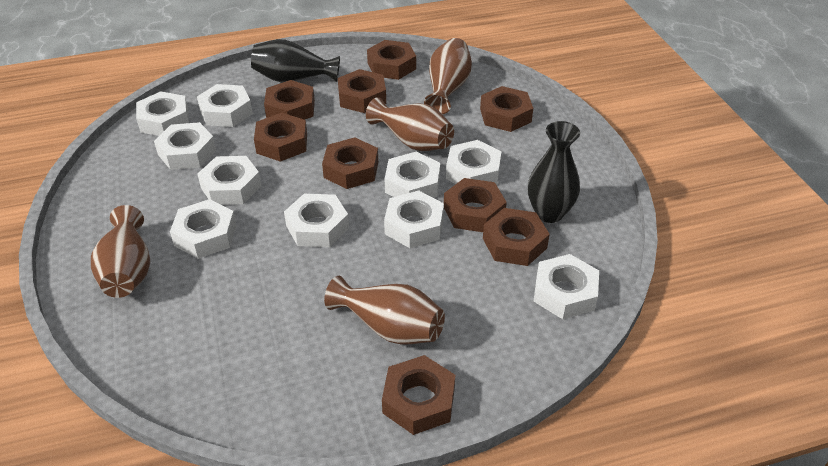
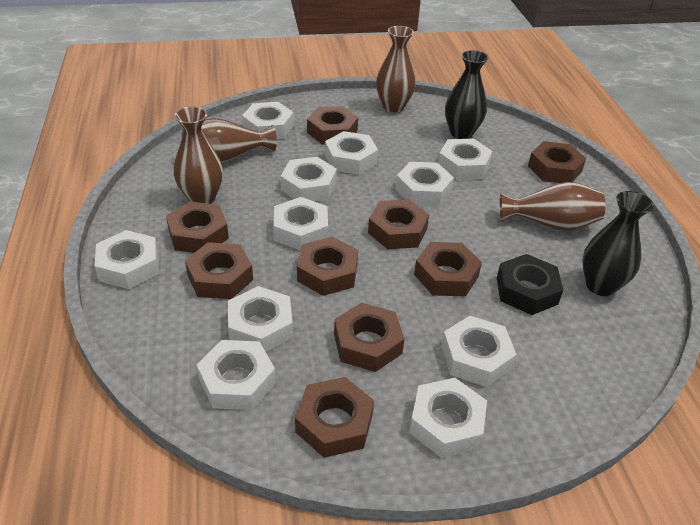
black nut: 0 -> 1
white nut: 10 -> 11

